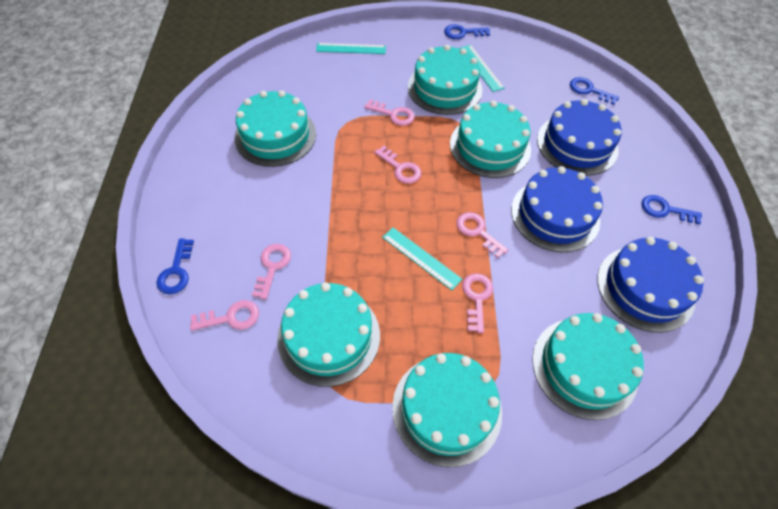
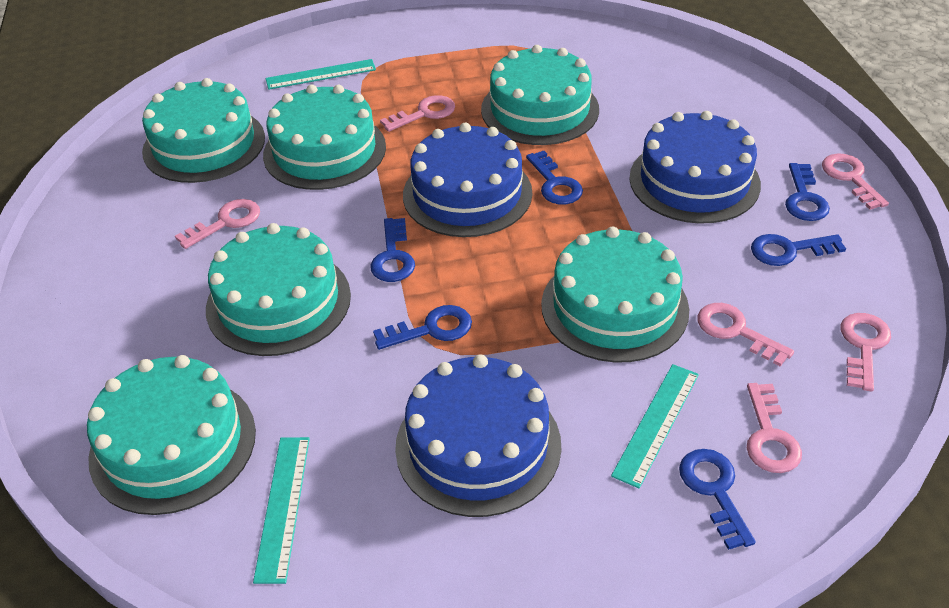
blue key: 4 -> 6

